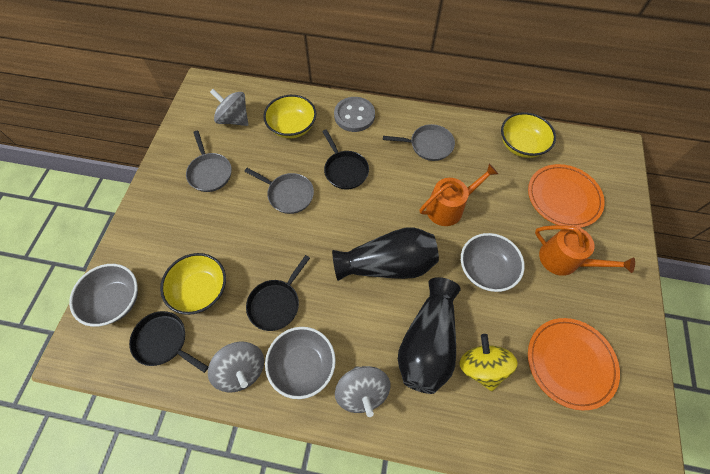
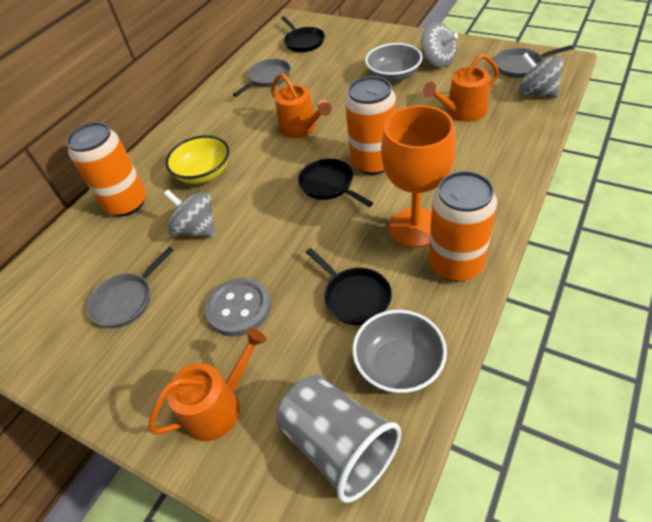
black vase: 2 -> 0
grey bowl: 3 -> 2
grey cup: 0 -> 1
orange can: 0 -> 3
orange goblet: 0 -> 1
orange plate: 2 -> 0
orange watering can: 2 -> 3
yellow bowl: 3 -> 1
yellow spinning top: 1 -> 0

